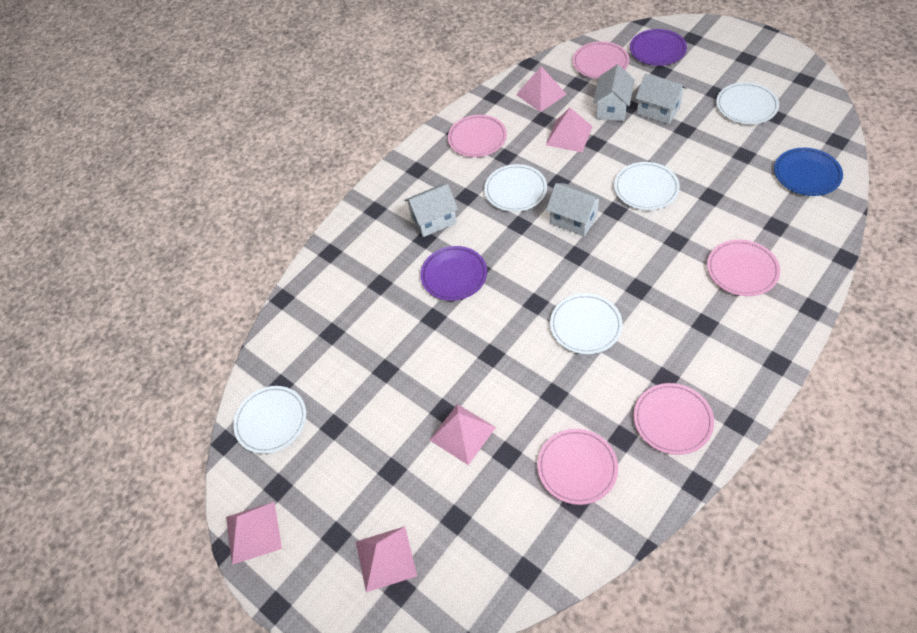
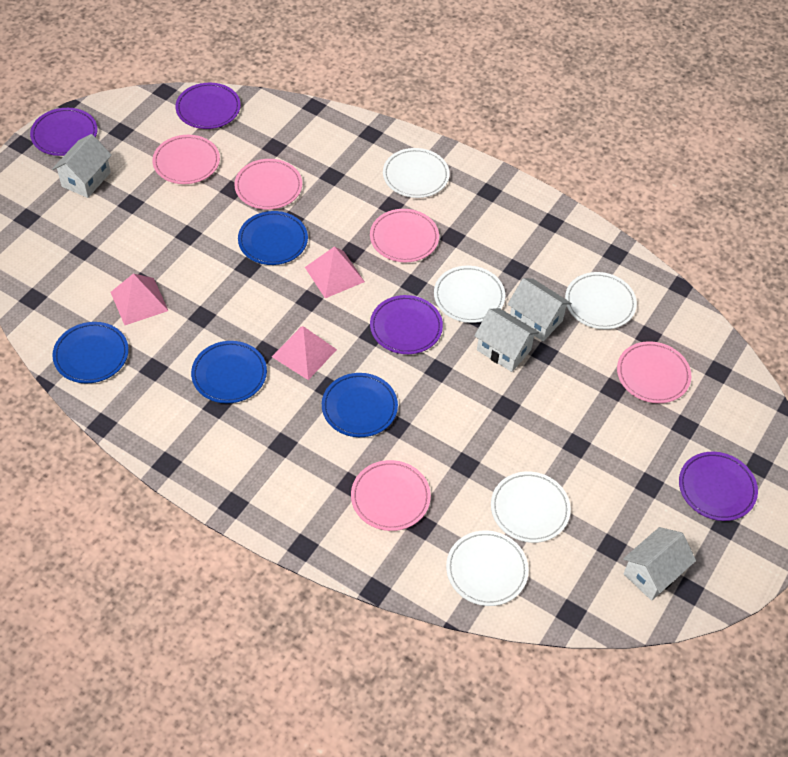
blue plate: 1 -> 4
pink pyramid: 5 -> 3
purple plate: 2 -> 4

